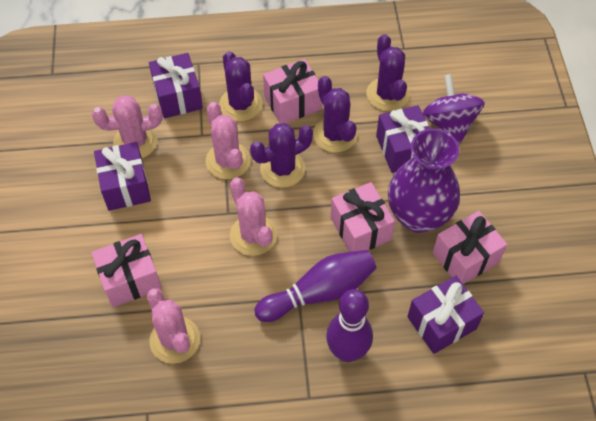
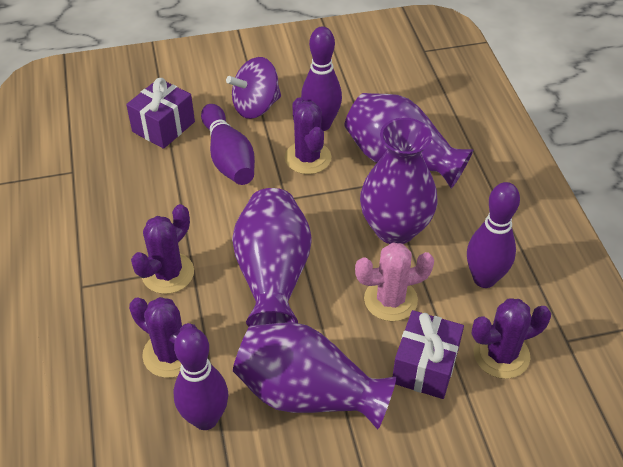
pink cactus: 4 -> 1
pink gift: 4 -> 0
purple bowling pin: 2 -> 4
purple gift: 4 -> 2
purple vase: 1 -> 4

